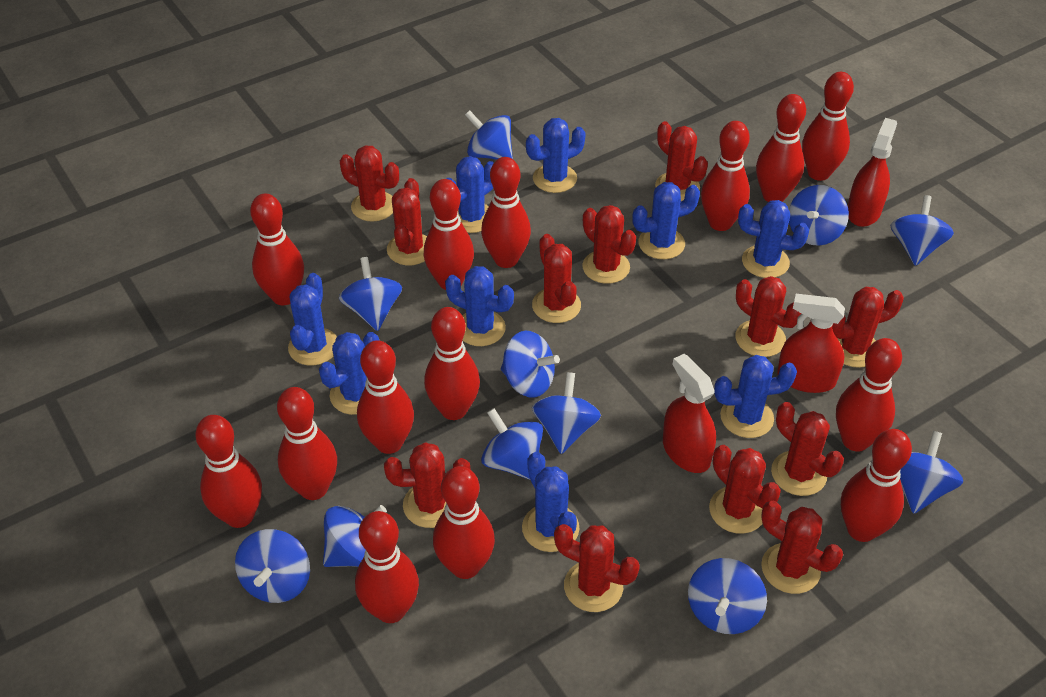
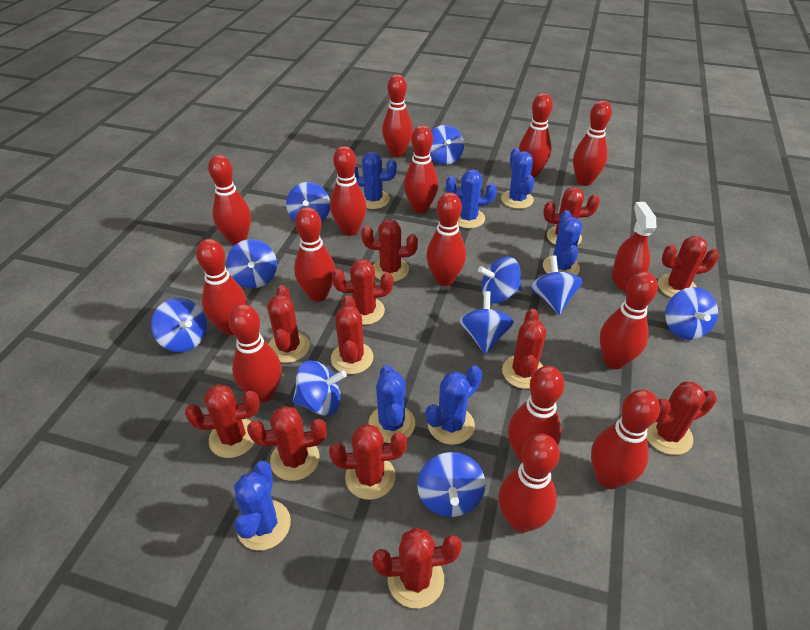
blue cactus: 9 -> 7
blue spinning top: 11 -> 10
red spray bottle: 3 -> 1

